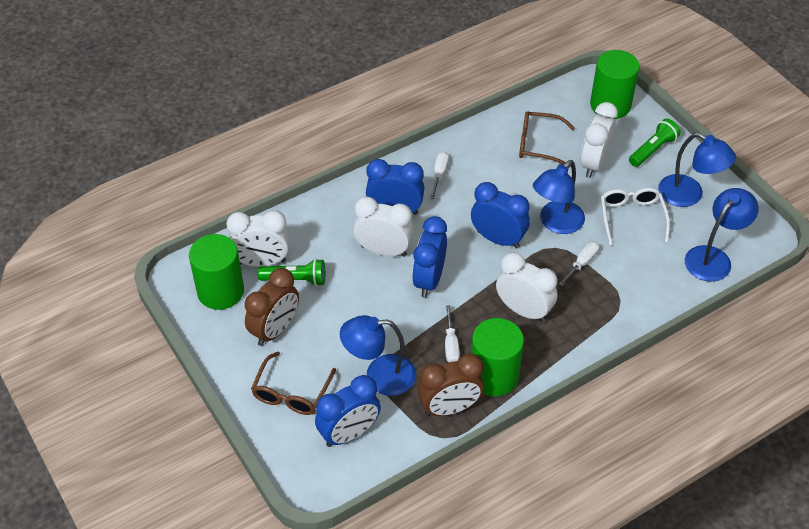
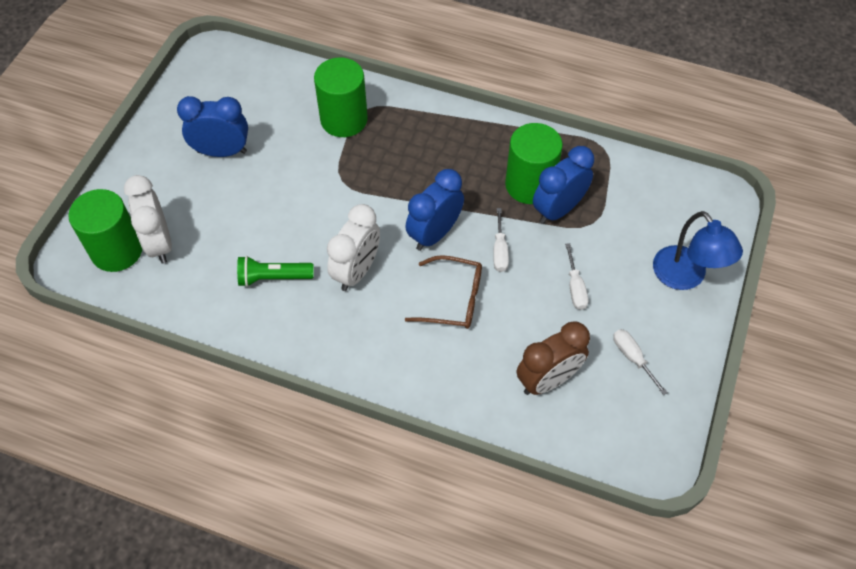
blue clock: 4 -> 3
blue lamp: 4 -> 1
brown clock: 2 -> 1
brown glasses: 2 -> 1
green flashlight: 2 -> 1
white clock: 4 -> 2
white glasses: 1 -> 0

